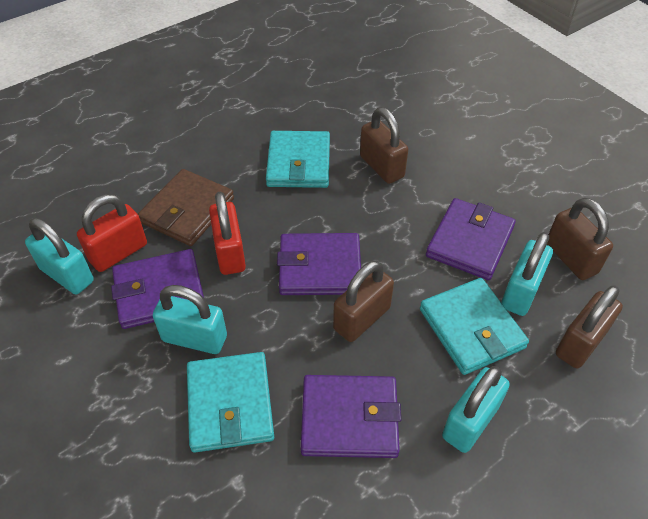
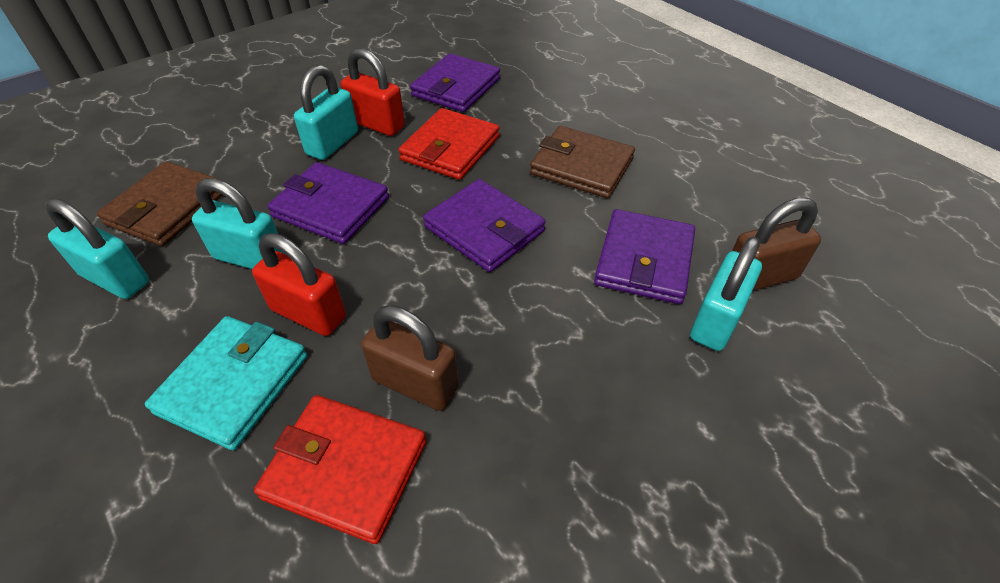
brown padlock: 4 -> 2
brown wallet: 1 -> 2
red wallet: 0 -> 2
turquoise wallet: 3 -> 1

